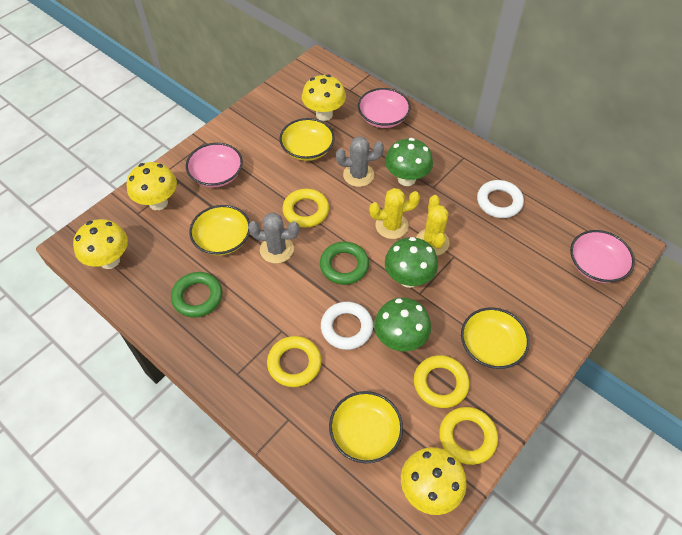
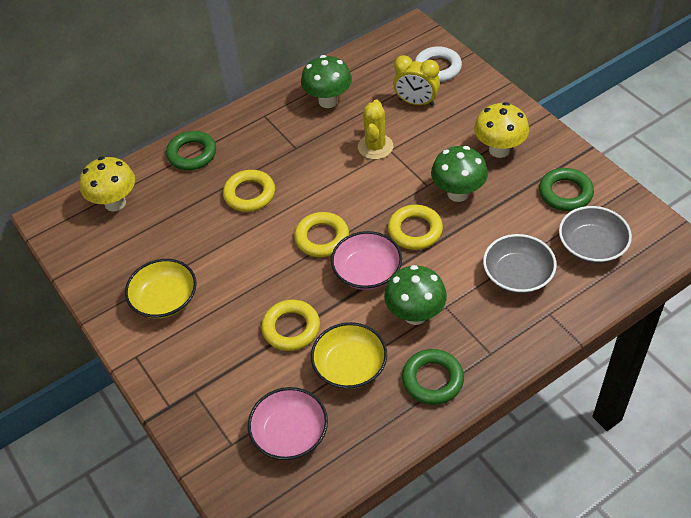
green ring: 2 -> 3
grey bowl: 0 -> 2
grey cactus: 2 -> 0
pink bowl: 3 -> 2
white ring: 2 -> 1
yellow bowl: 4 -> 2
yellow cactus: 2 -> 1
yellow clock: 0 -> 1
yellow mushroom: 4 -> 2

